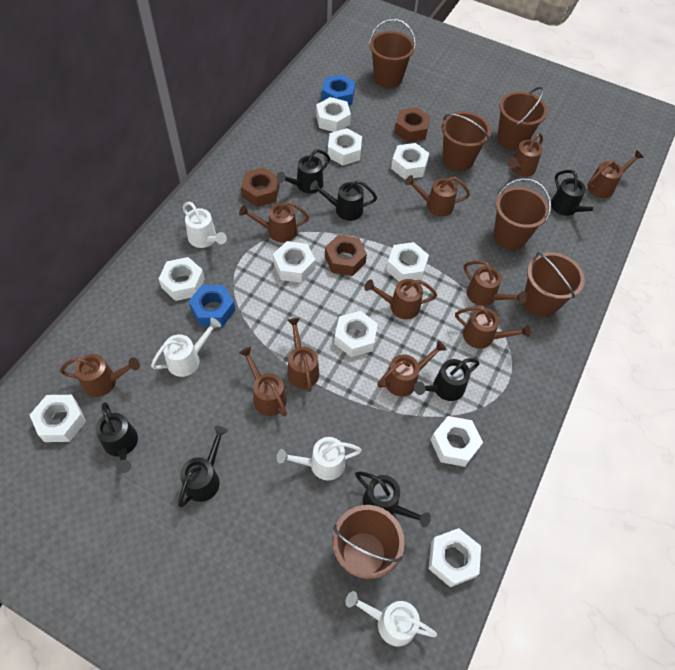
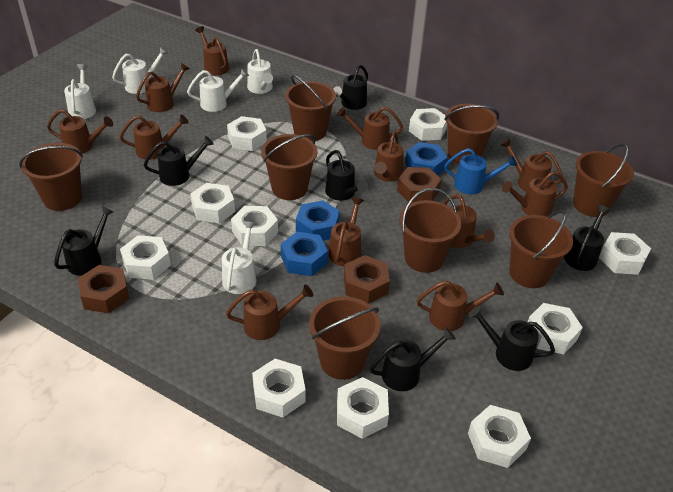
blue nut: 2 -> 3
blue watering can: 0 -> 1
brown bucket: 6 -> 8
brown watering can: 11 -> 12
white watering can: 4 -> 5

